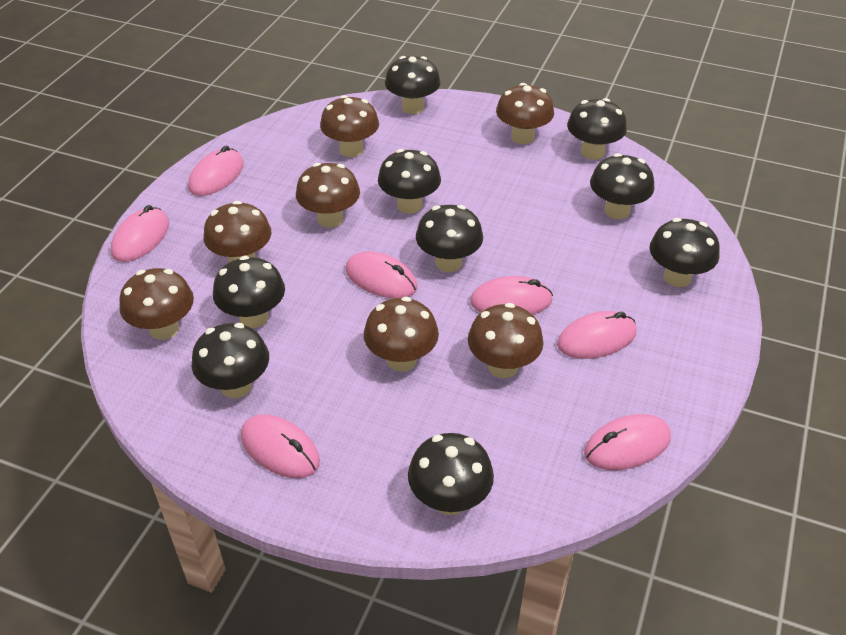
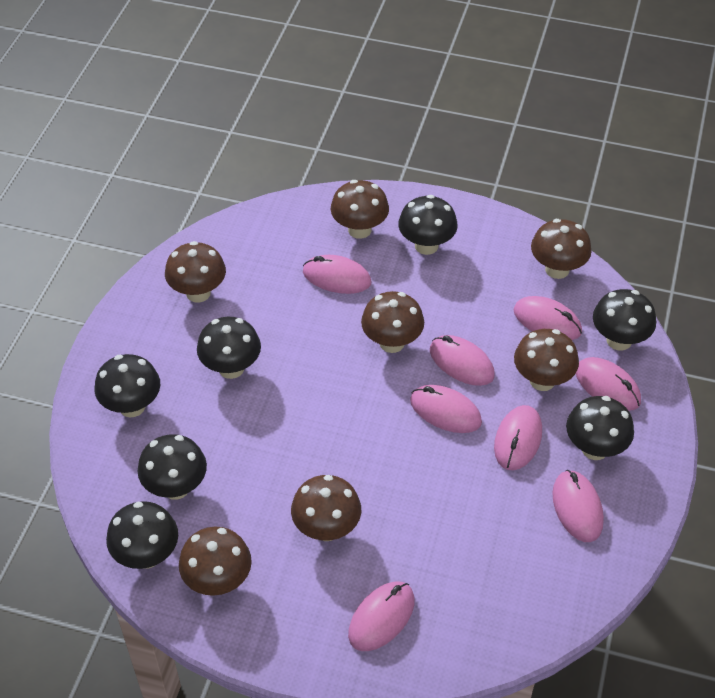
black mushroom: 9 -> 7
pink mouse: 7 -> 8

